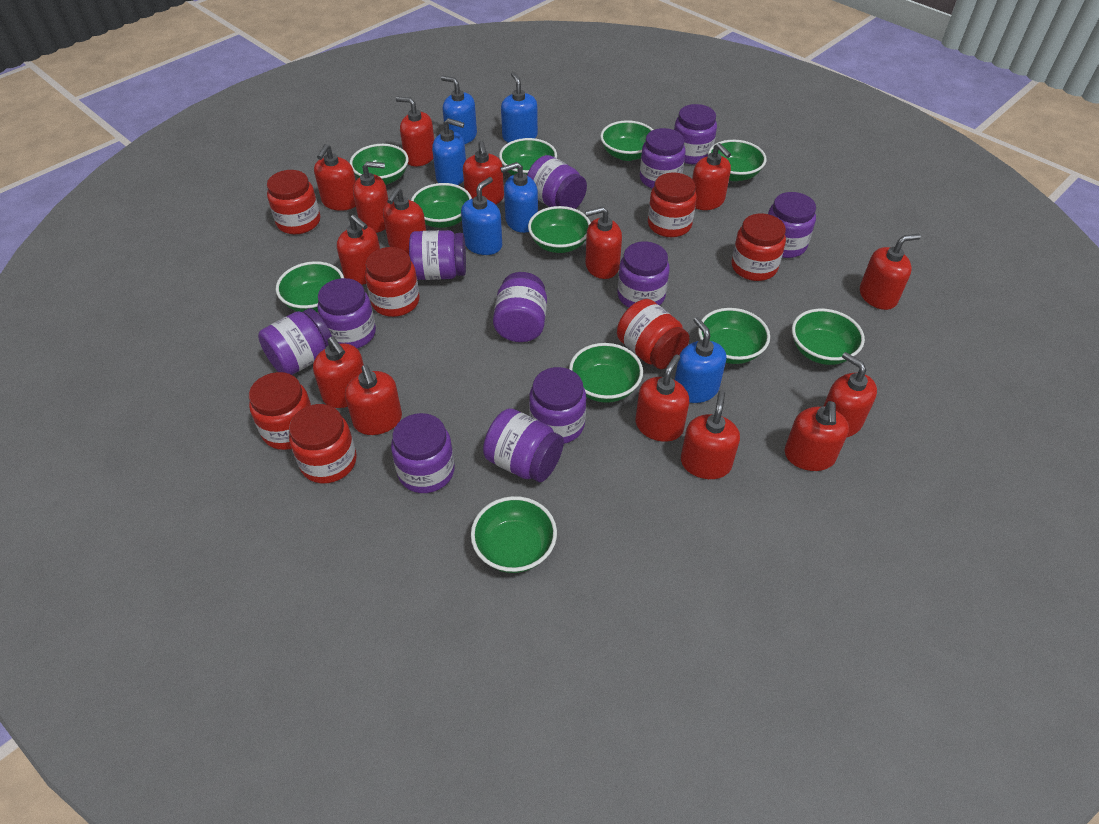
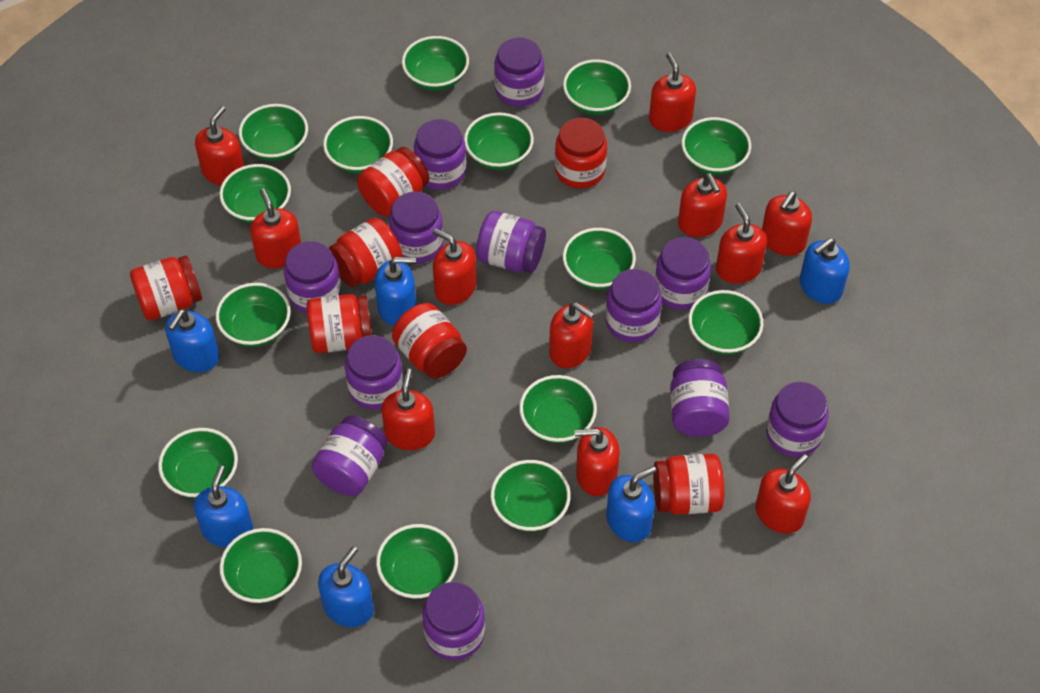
green bowl: 11 -> 15
red soap dispenser: 15 -> 11

